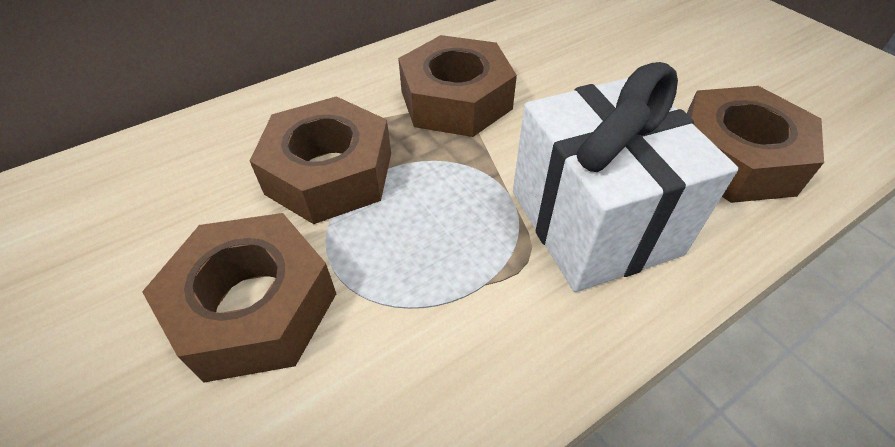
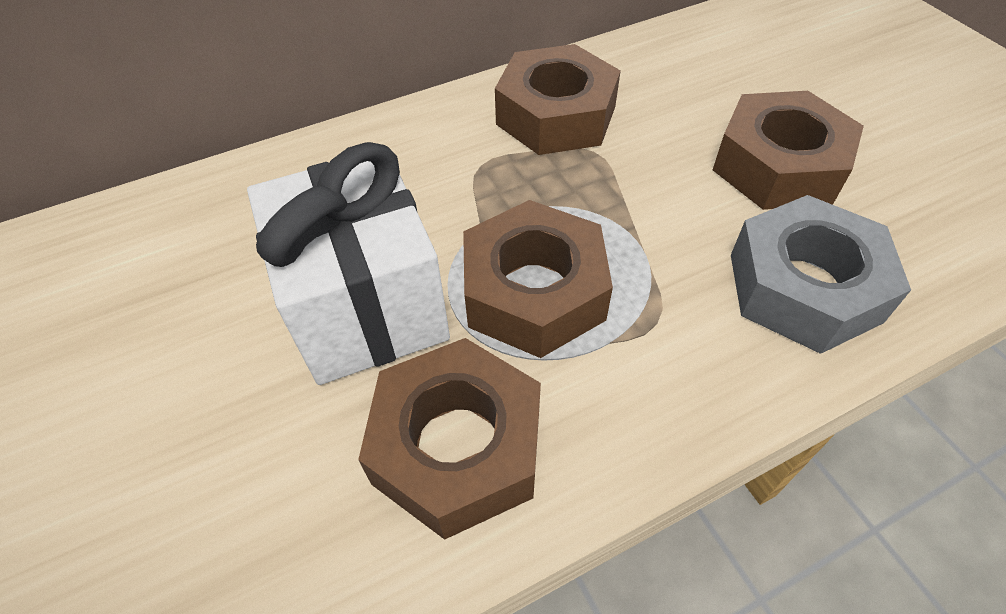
grey nut: 0 -> 1

